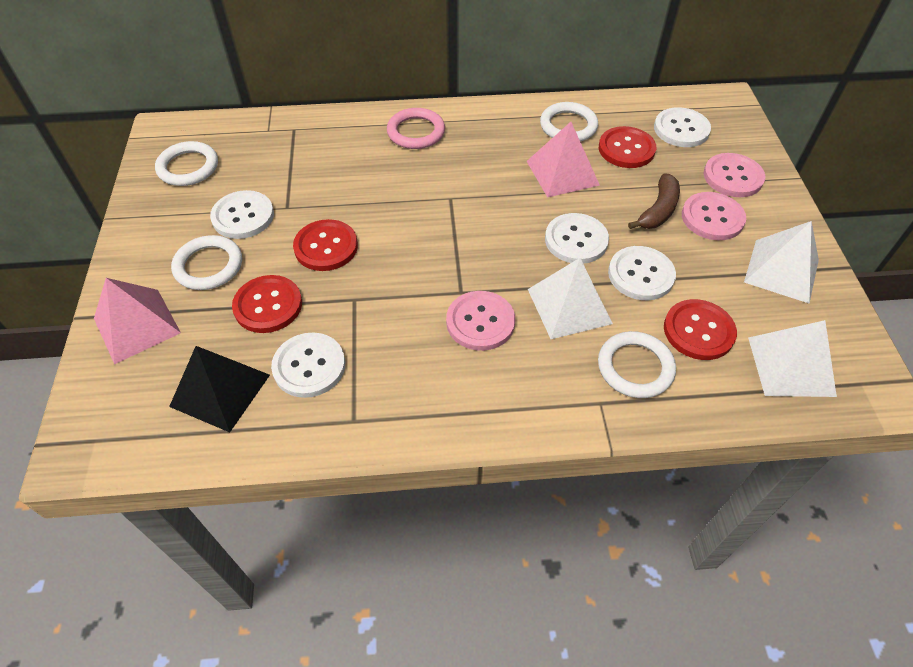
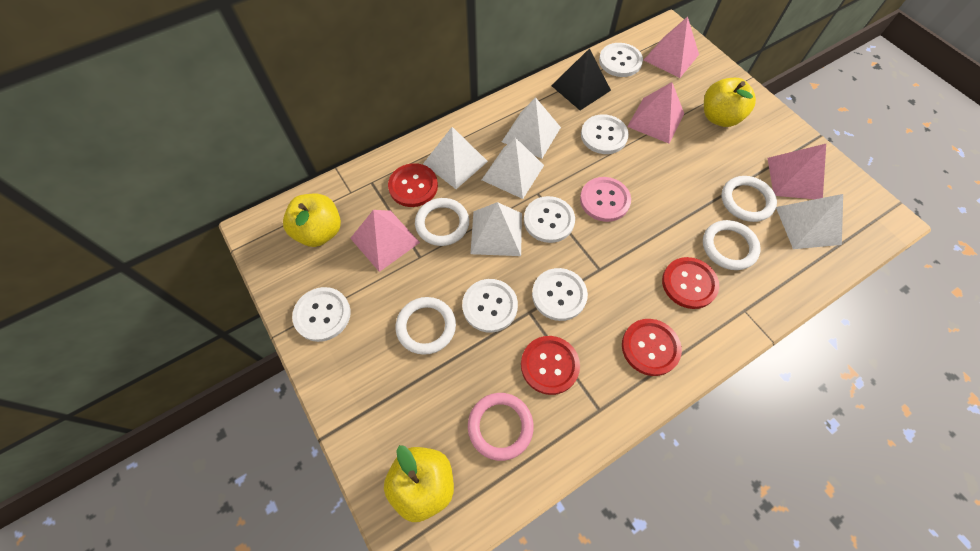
brown banana: 1 -> 0
pink button: 3 -> 1
pink pyramid: 2 -> 4
white button: 5 -> 6
white pyramid: 3 -> 5
yellow apple: 0 -> 3

